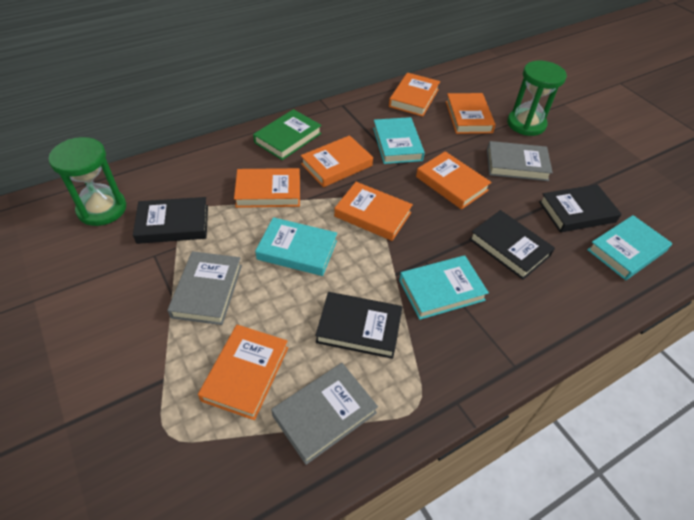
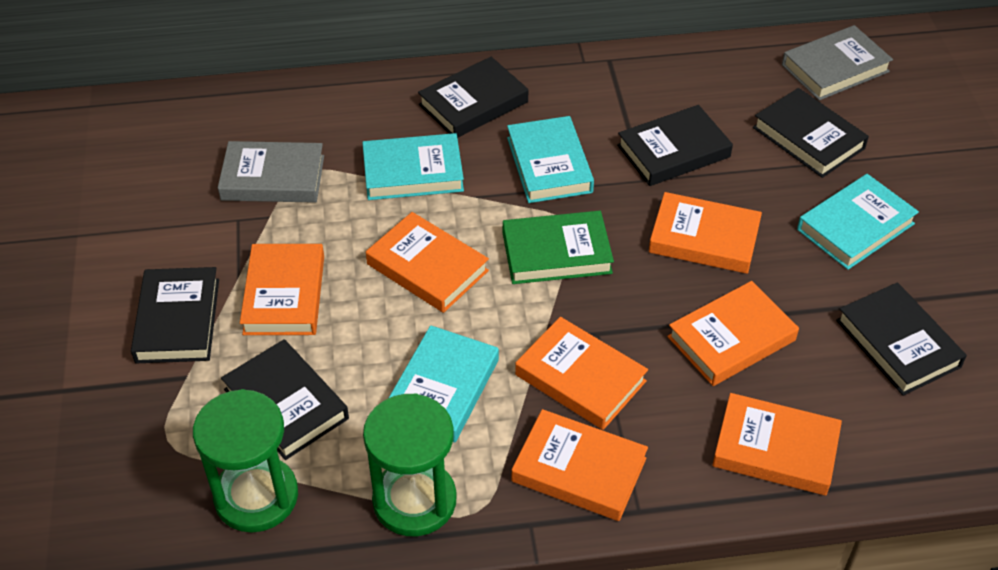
black book: 4 -> 6
grey book: 3 -> 2

